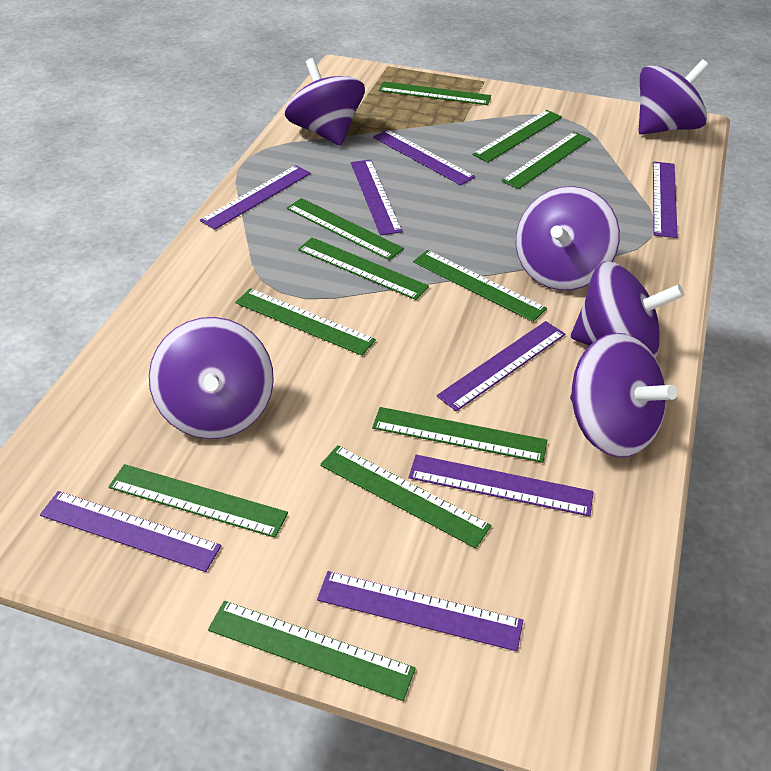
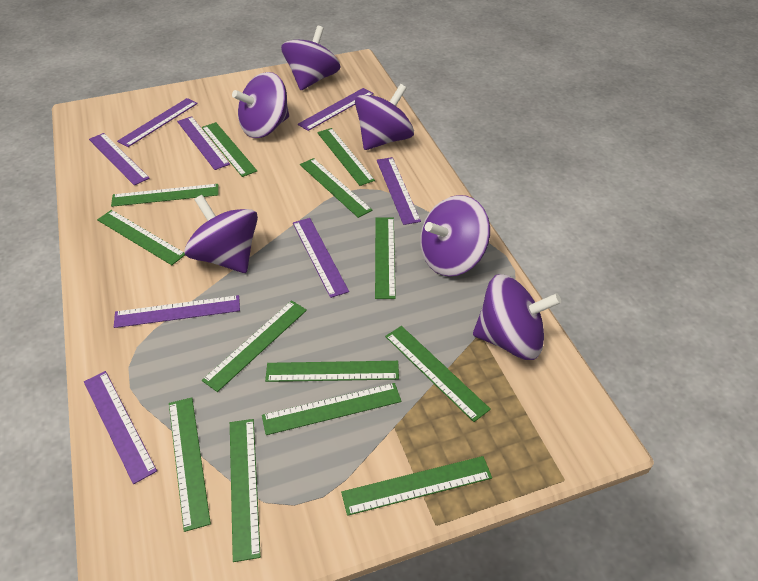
green ruler: 11 -> 13

